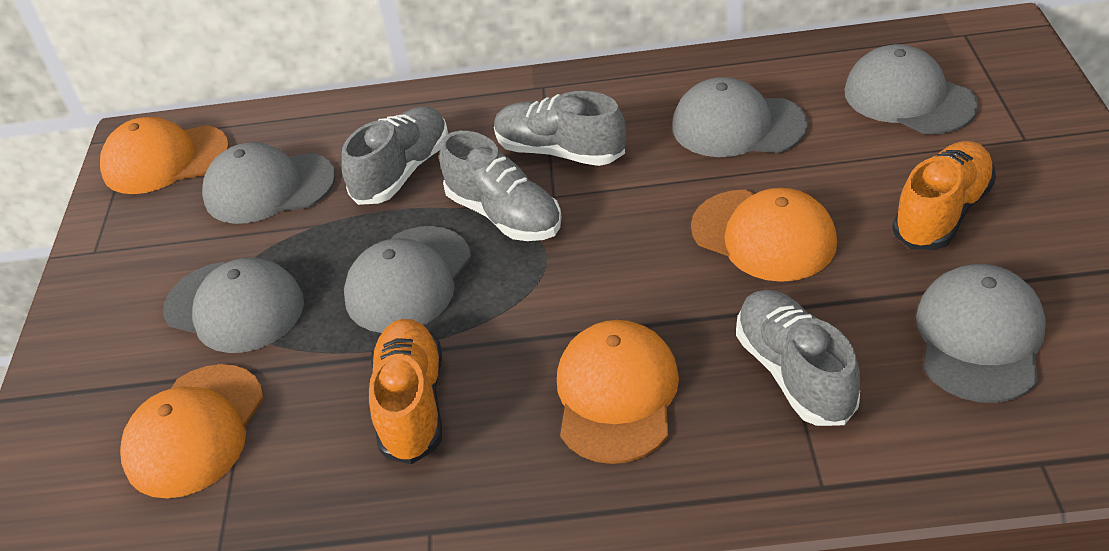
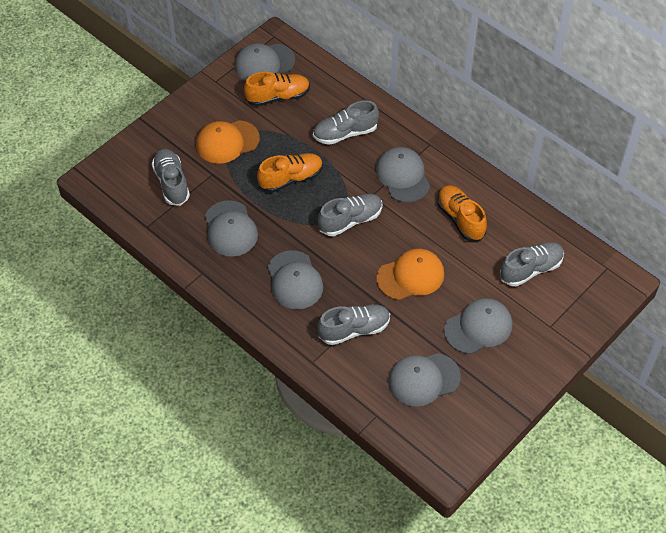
grey shoe: 4 -> 5
orange cap: 4 -> 2
orange shoe: 2 -> 3

